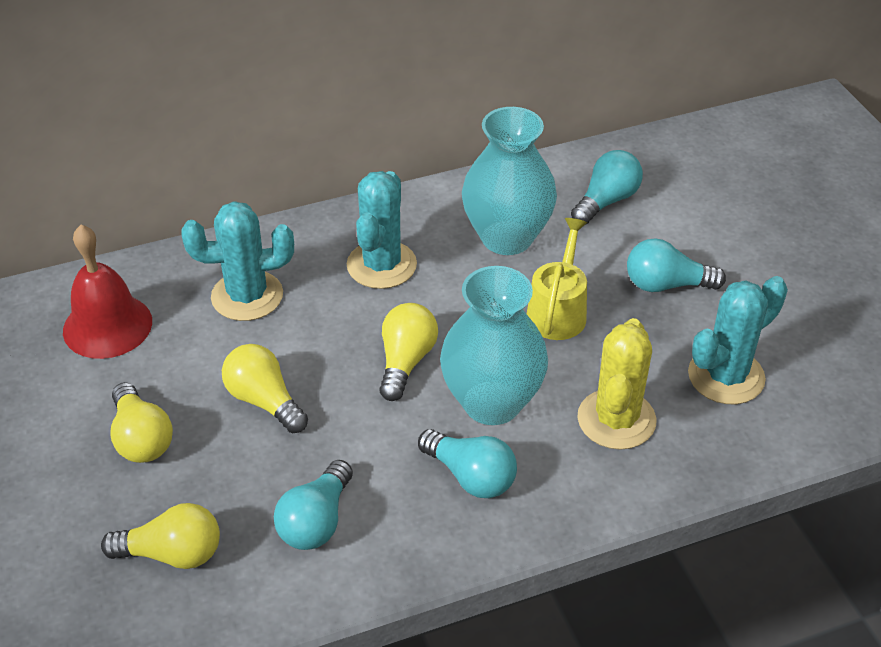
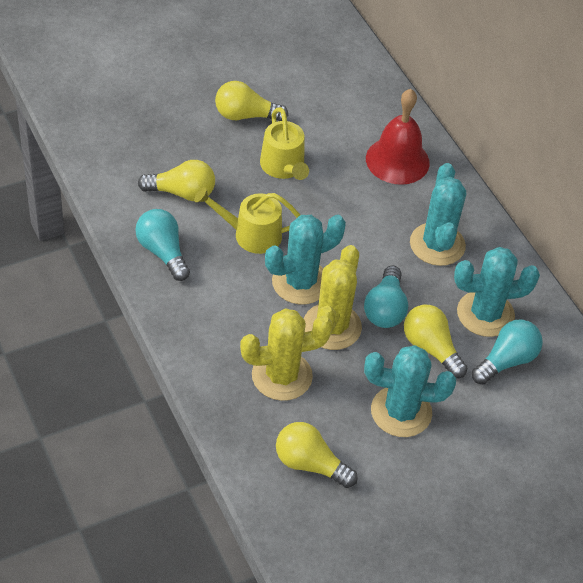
turquoise cactus: 3 -> 4
turquoise light bulb: 4 -> 3
turquoise vase: 2 -> 0
yellow cactus: 1 -> 2
yellow watering can: 1 -> 2

